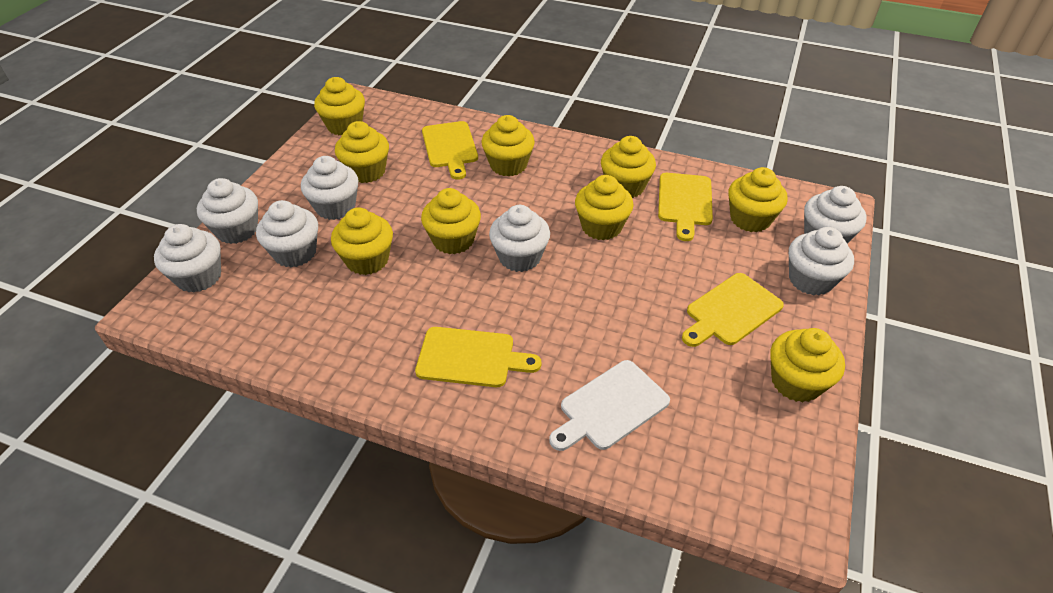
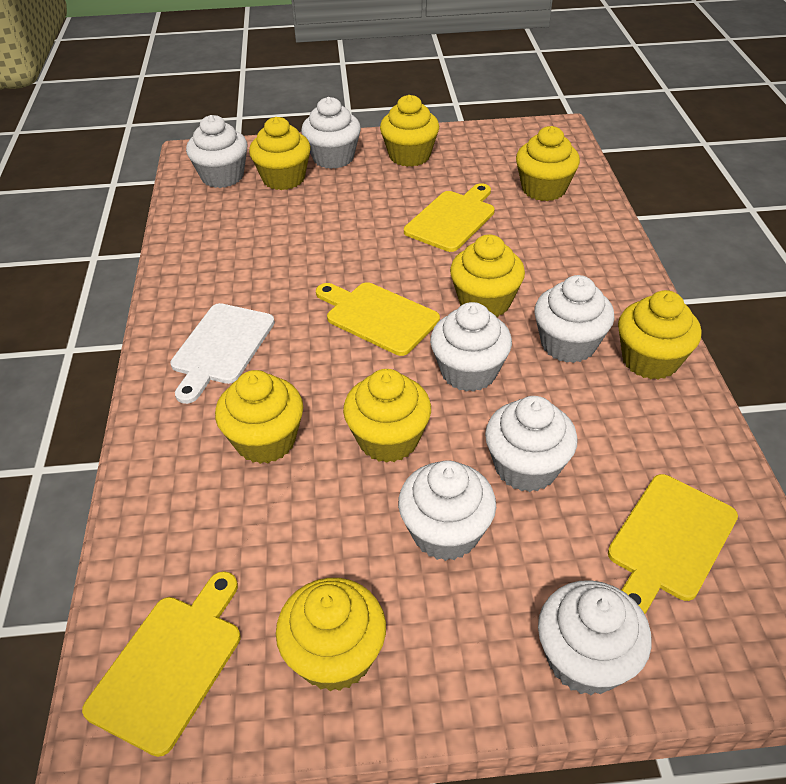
yellow cupcake: 9 -> 8

